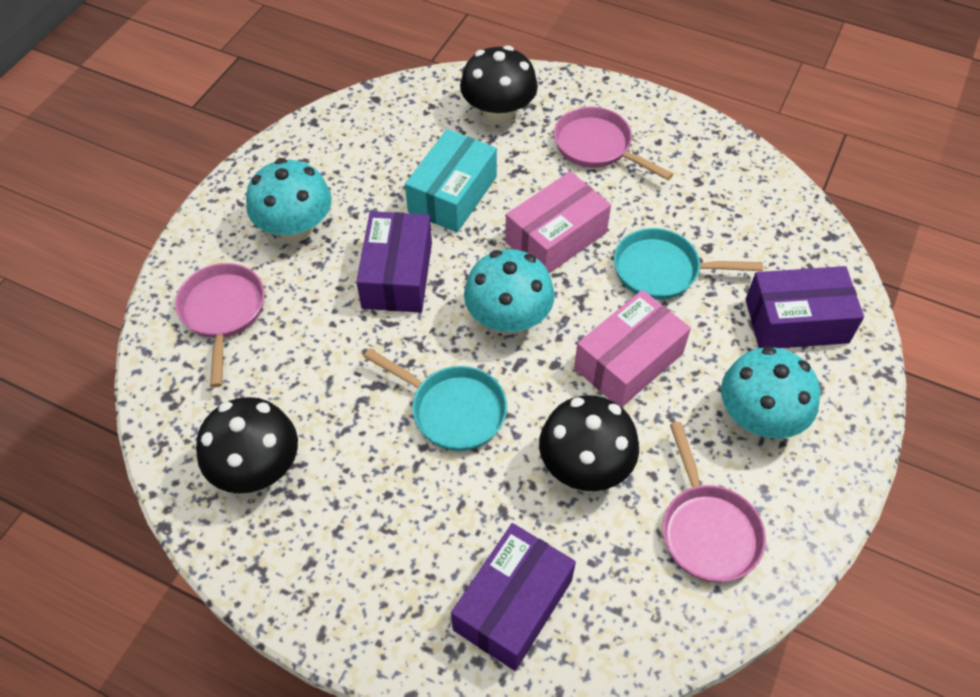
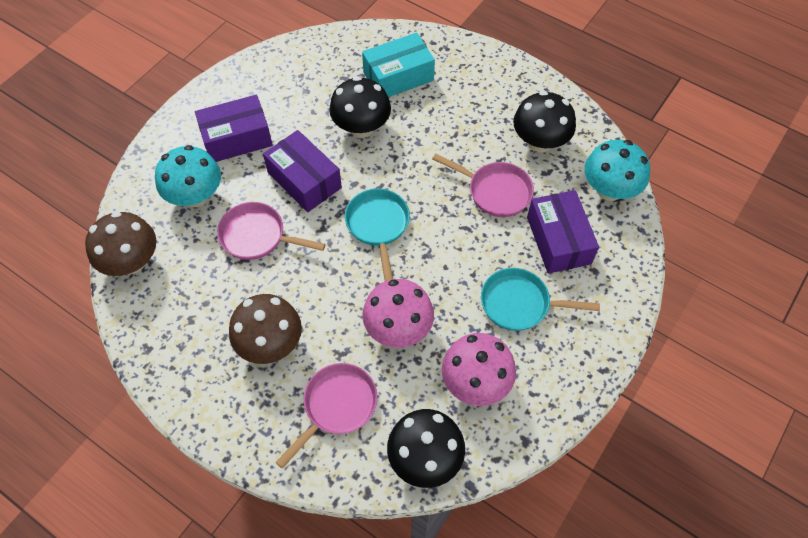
brown mushroom: 0 -> 2
pink box: 2 -> 0
pink mushroom: 0 -> 2
turquoise mushroom: 3 -> 2

